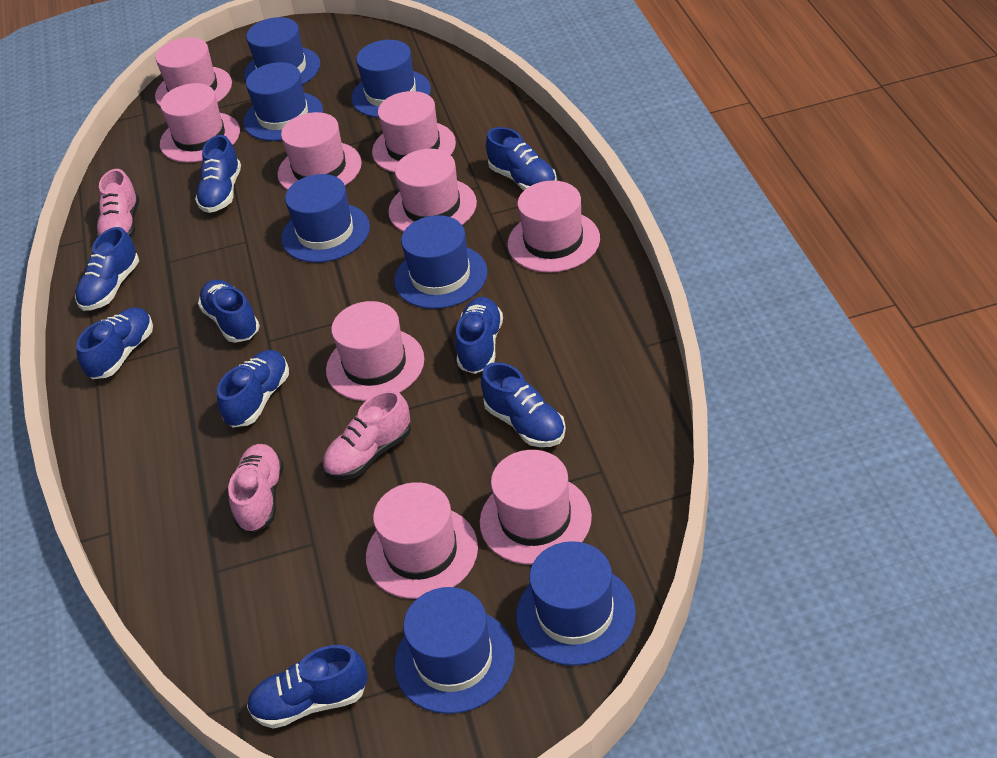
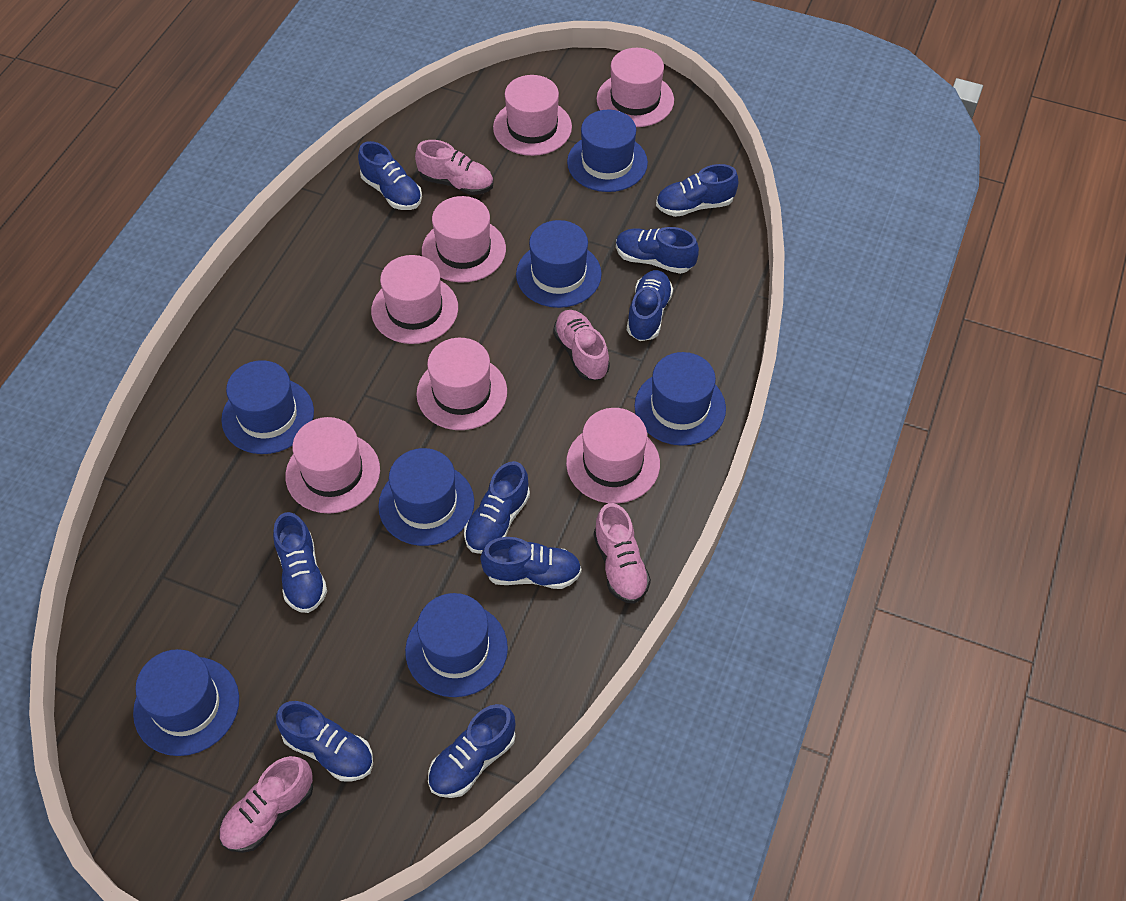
pink hat: 9 -> 7
pink shoe: 3 -> 4

